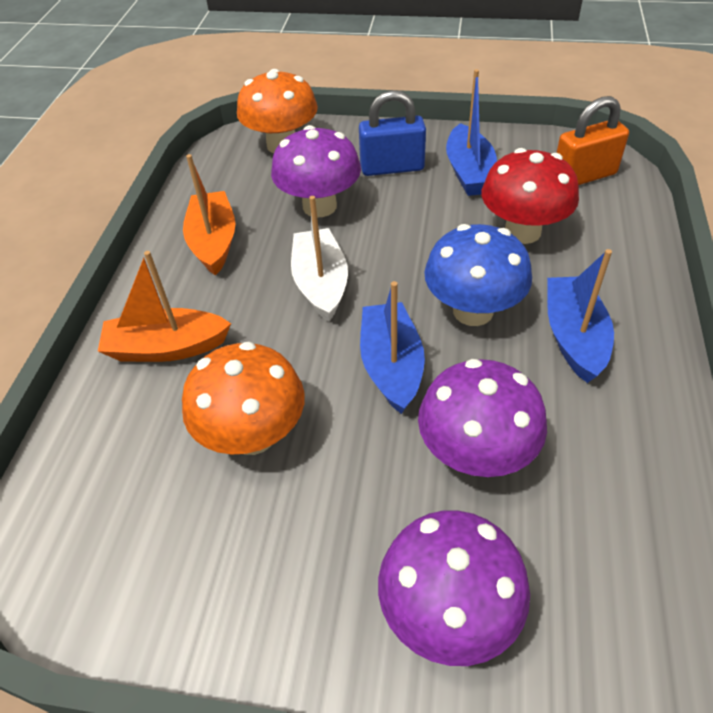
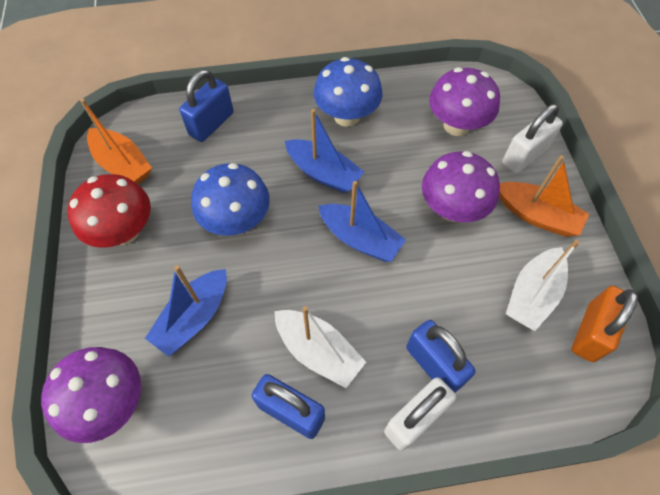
blue mushroom: 1 -> 2
blue padlock: 1 -> 3
orange mushroom: 2 -> 0
white boat: 1 -> 2
white padlock: 0 -> 2

